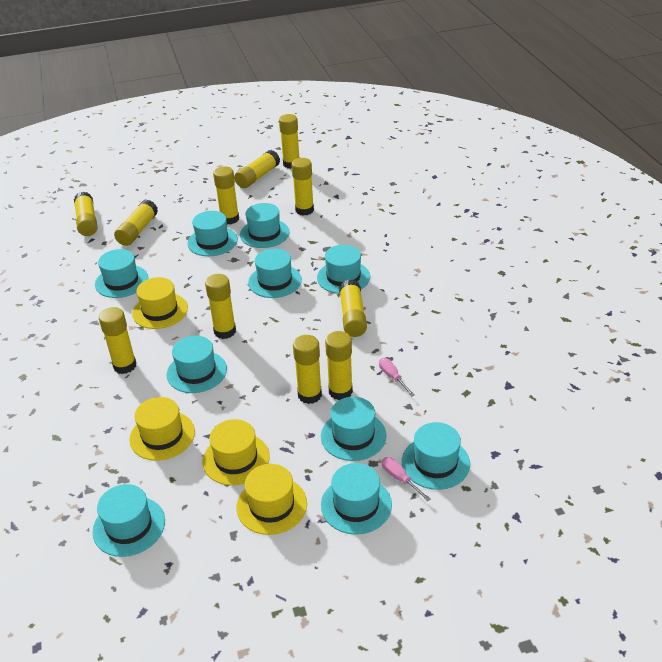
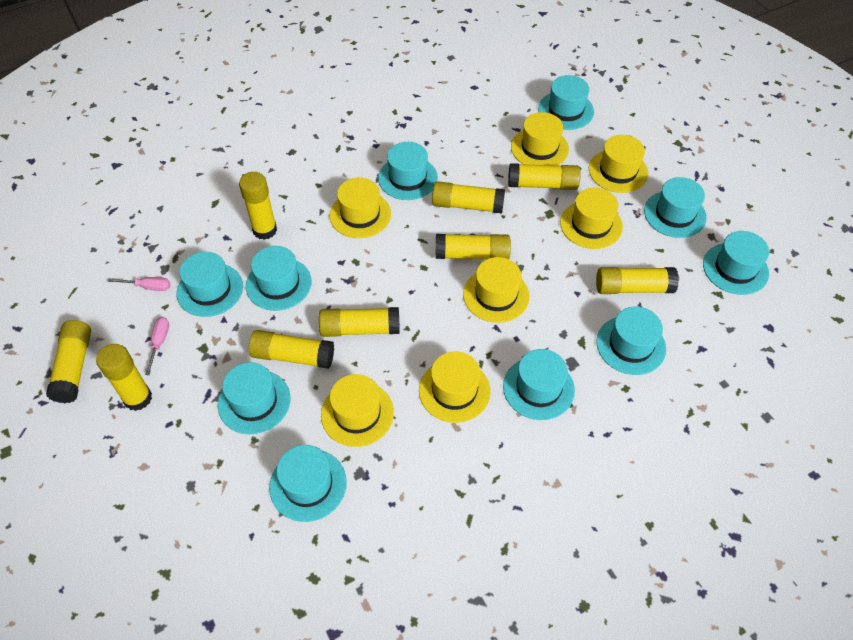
yellow glue stick: 11 -> 9
yellow hat: 4 -> 7

